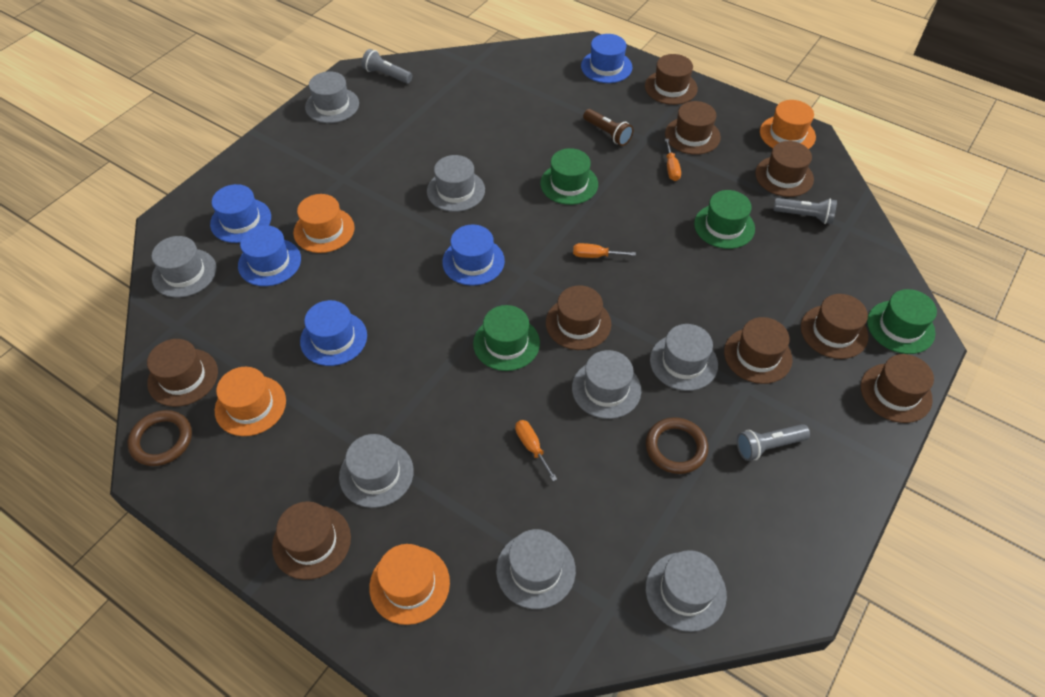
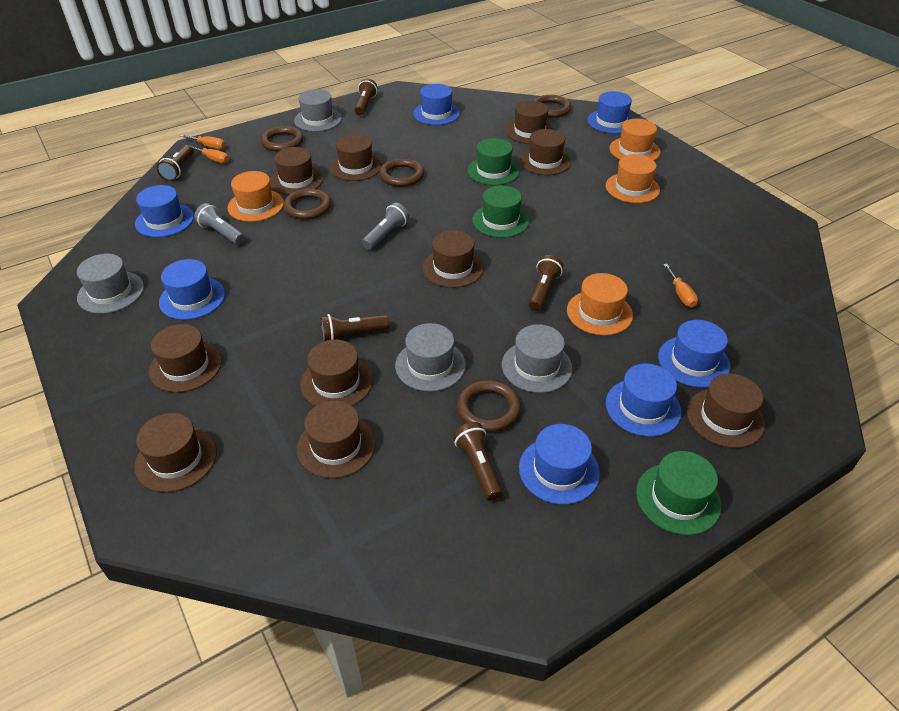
blue hat: 5 -> 7
brown flashlight: 1 -> 5
brown hat: 9 -> 10
brown ring: 2 -> 5
green hat: 4 -> 3
grey flashlight: 3 -> 2
grey hat: 8 -> 4

